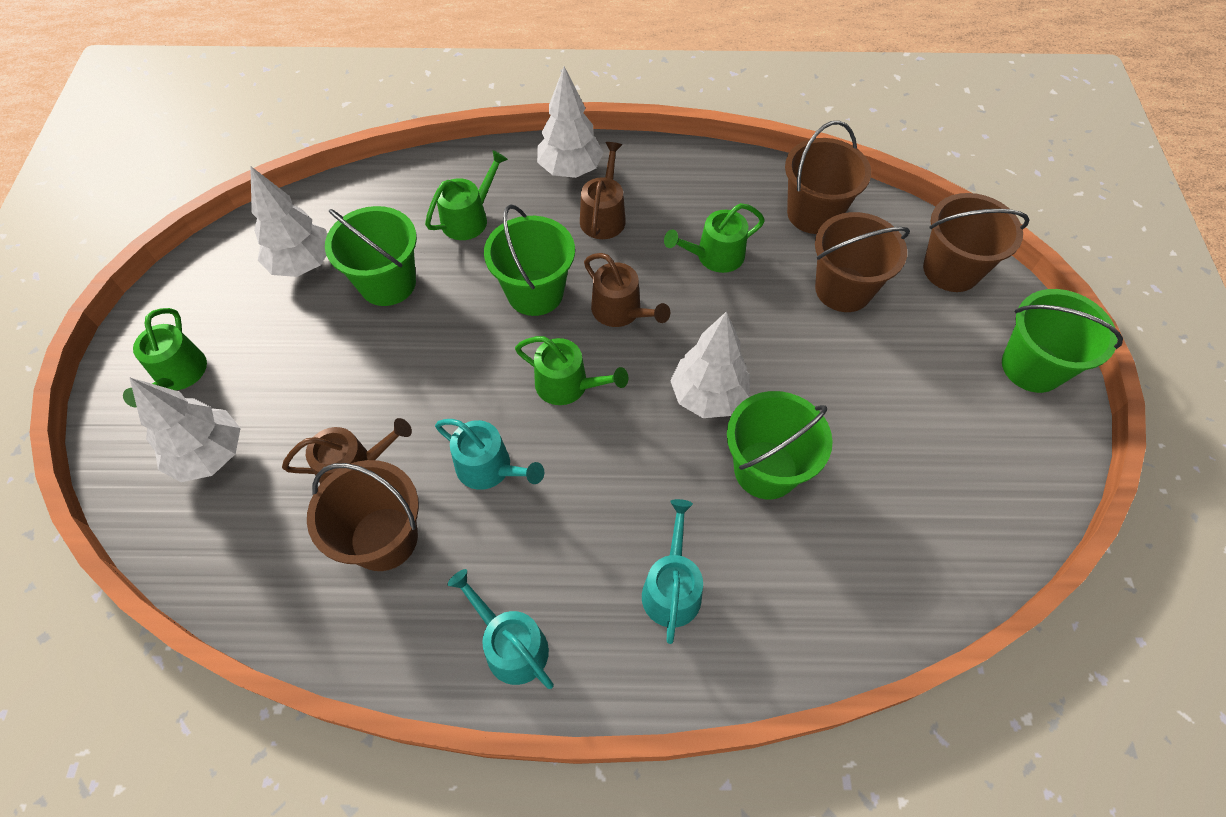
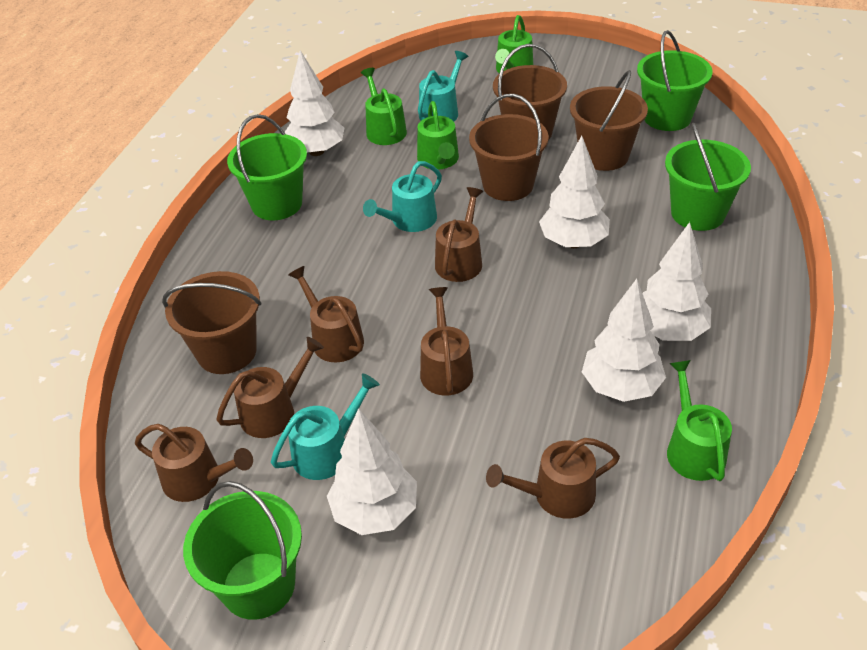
brown watering can: 3 -> 6
white tree: 4 -> 5

